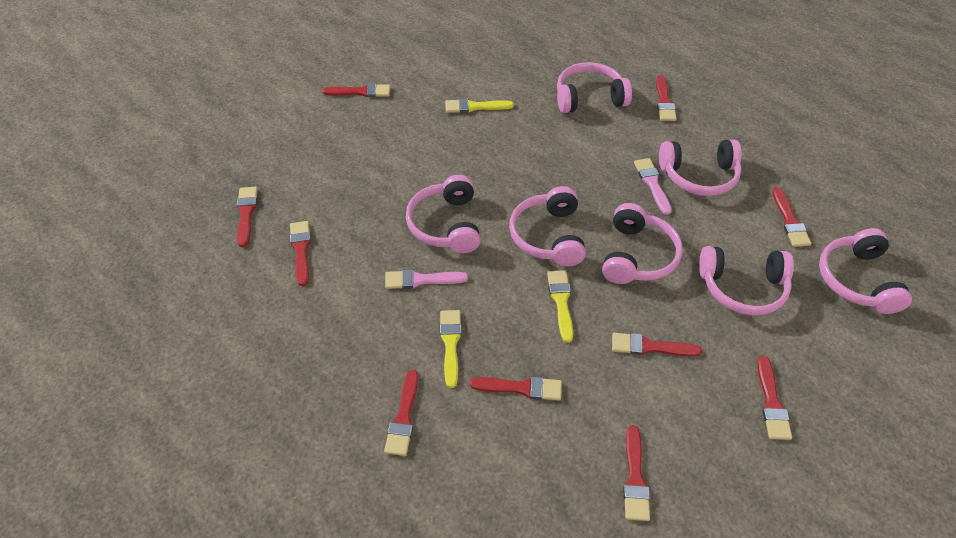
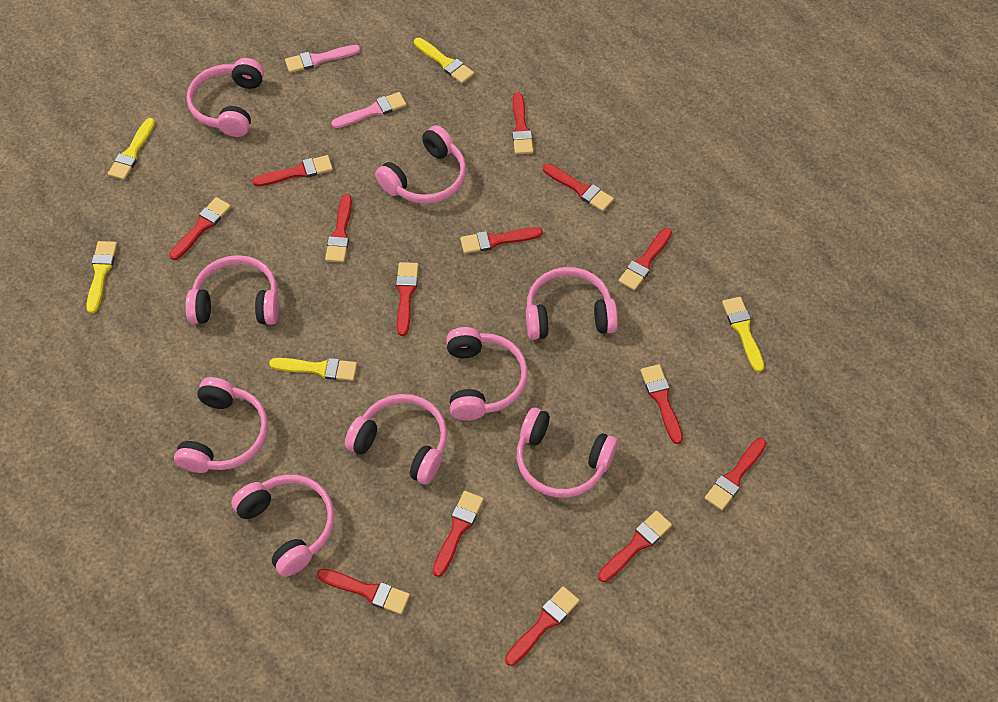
pink headphones: 7 -> 9
red brush: 10 -> 14
yellow brush: 3 -> 5

